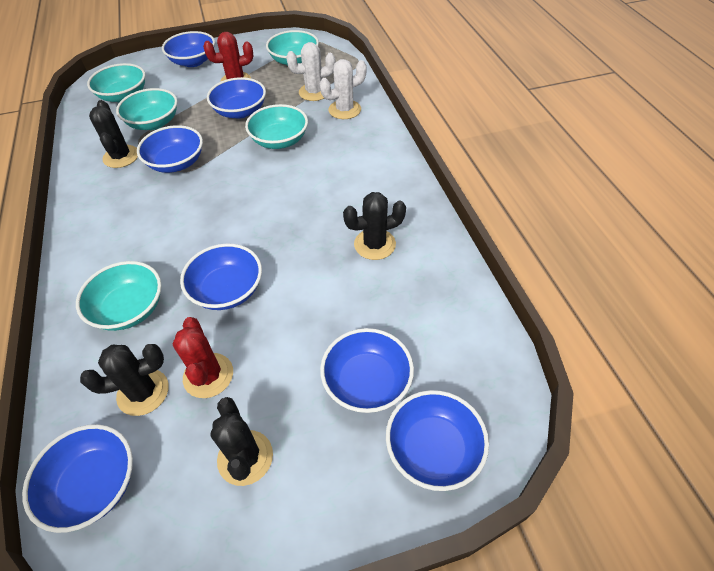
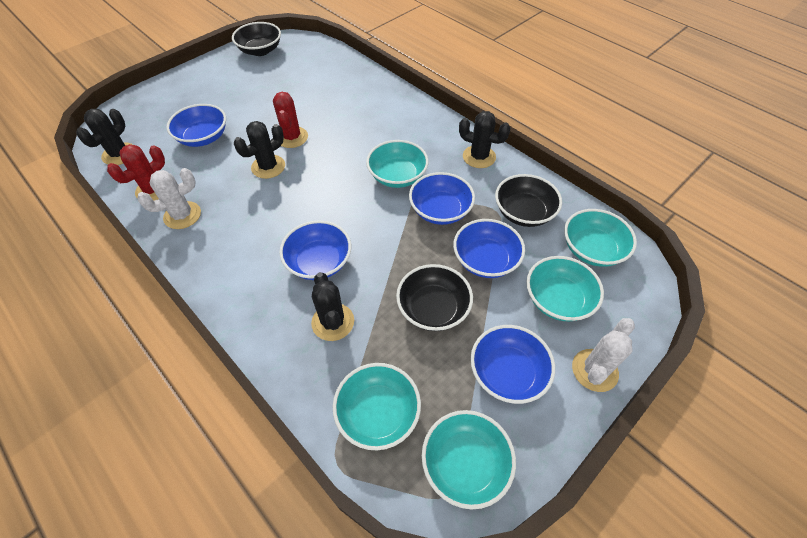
black bowl: 0 -> 3
blue bowl: 7 -> 5

